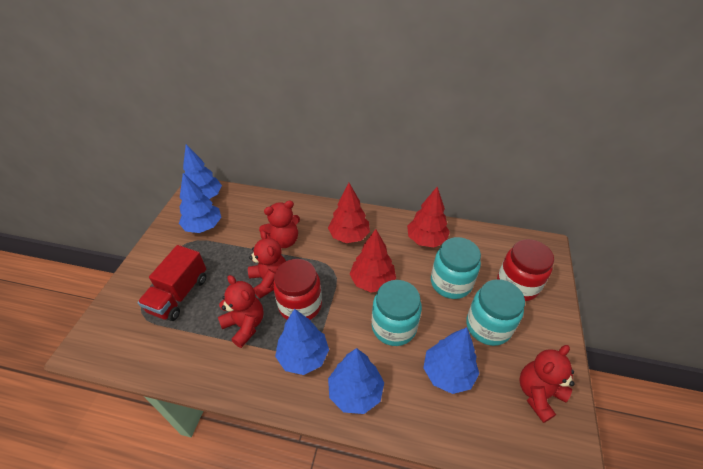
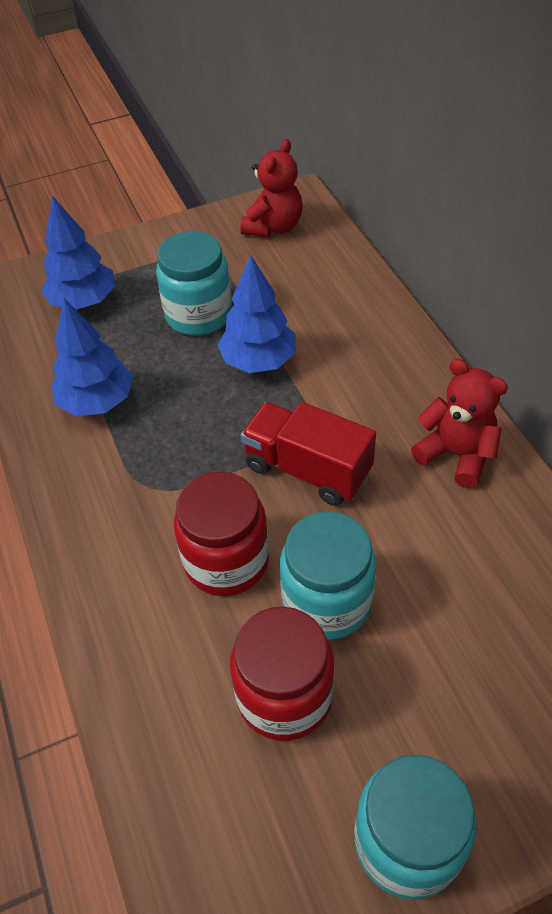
blue tree: 5 -> 3
red teddy bear: 4 -> 2
red tree: 3 -> 0

